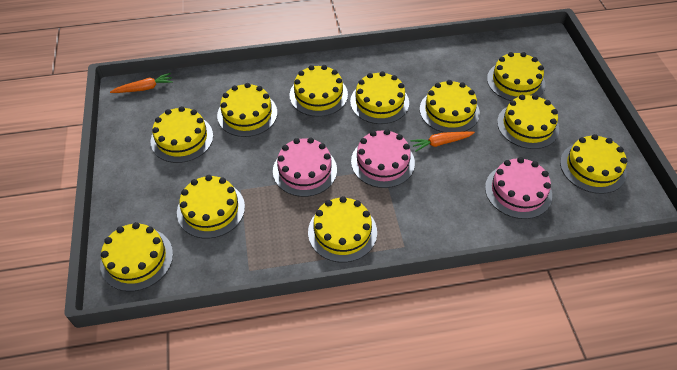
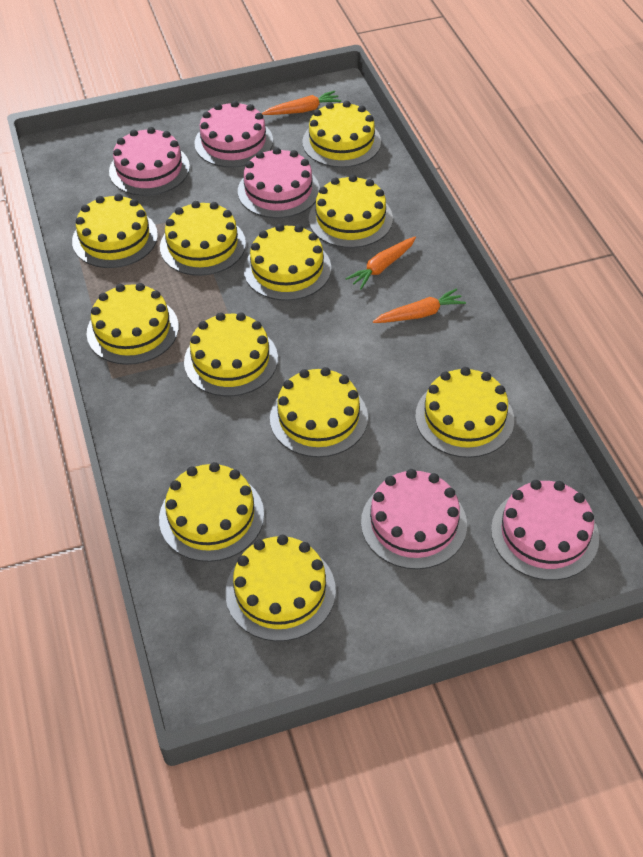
orange carrot: 2 -> 3
pink cake: 3 -> 5

